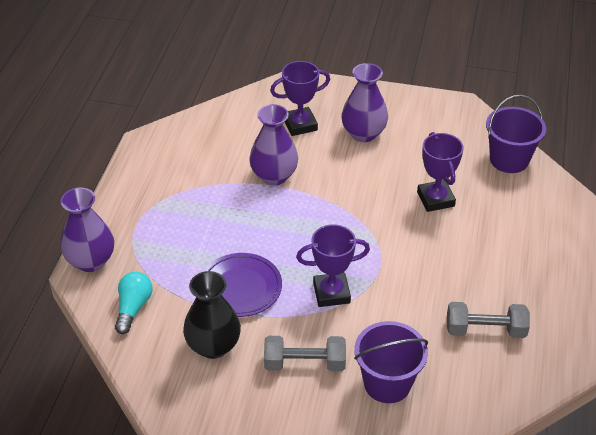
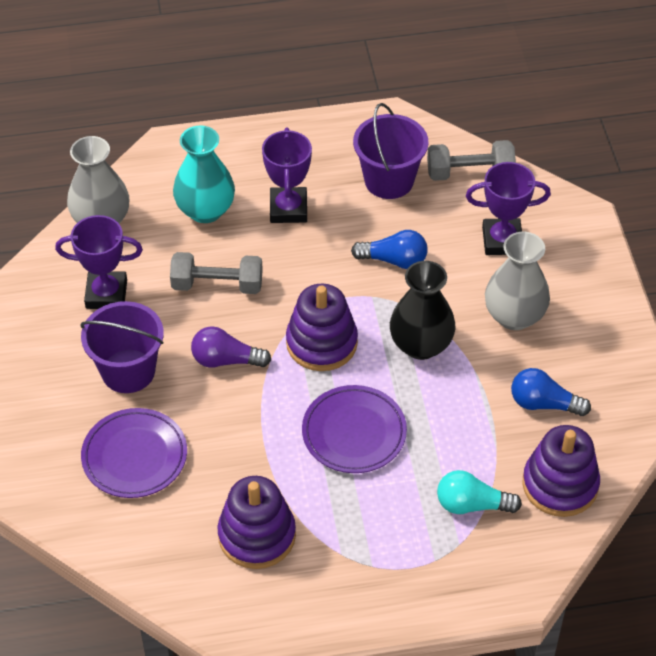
blue light bulb: 0 -> 2
grey vase: 0 -> 2
purple light bulb: 0 -> 1
purple plate: 1 -> 2
purple stacking toy: 0 -> 3
purple vase: 3 -> 0
turquoise vase: 0 -> 1

